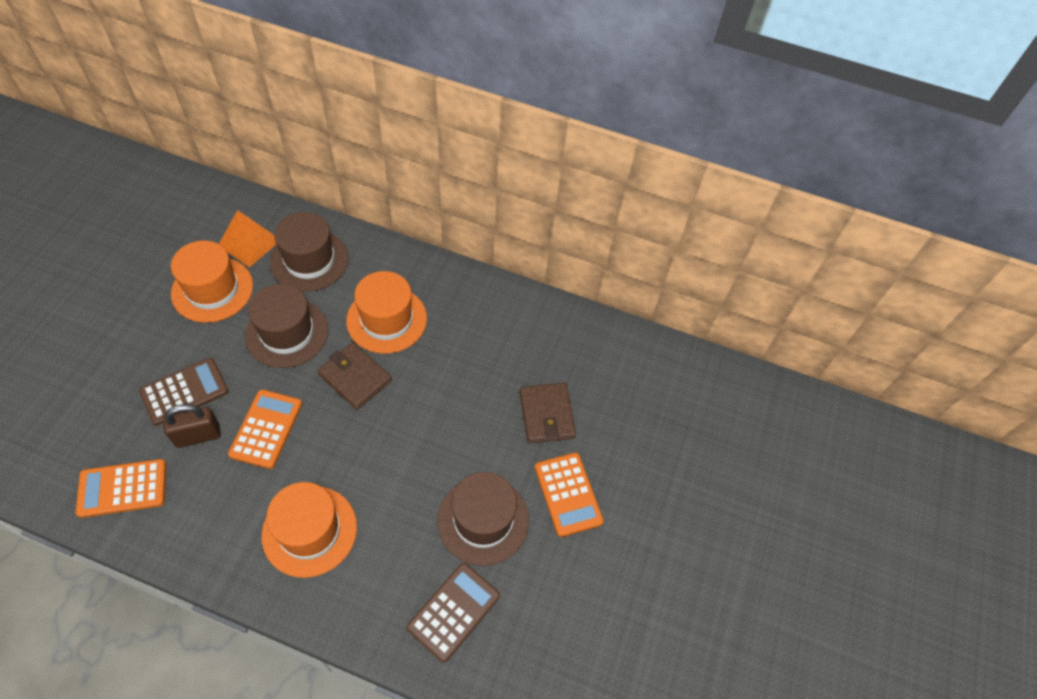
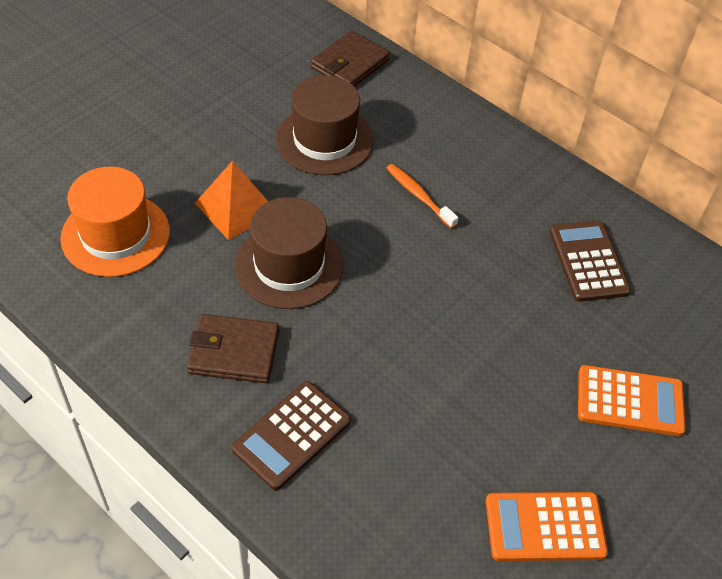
brown hat: 3 -> 2
brown padlock: 1 -> 0
orange calculator: 3 -> 2
orange hat: 3 -> 1
orange toothbrush: 0 -> 1

